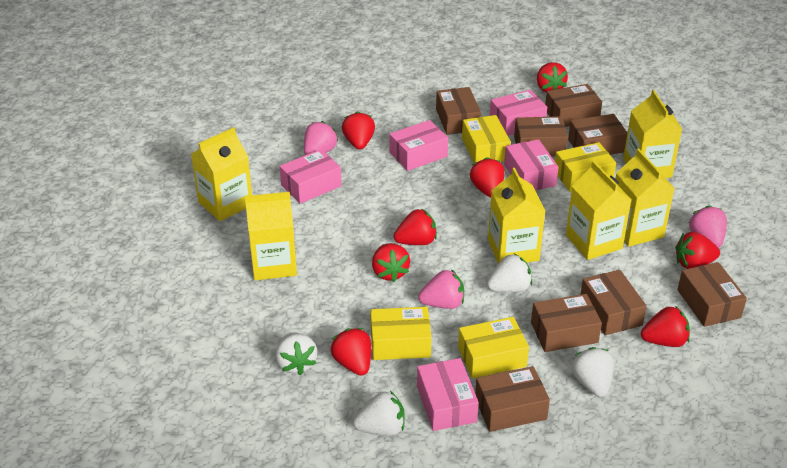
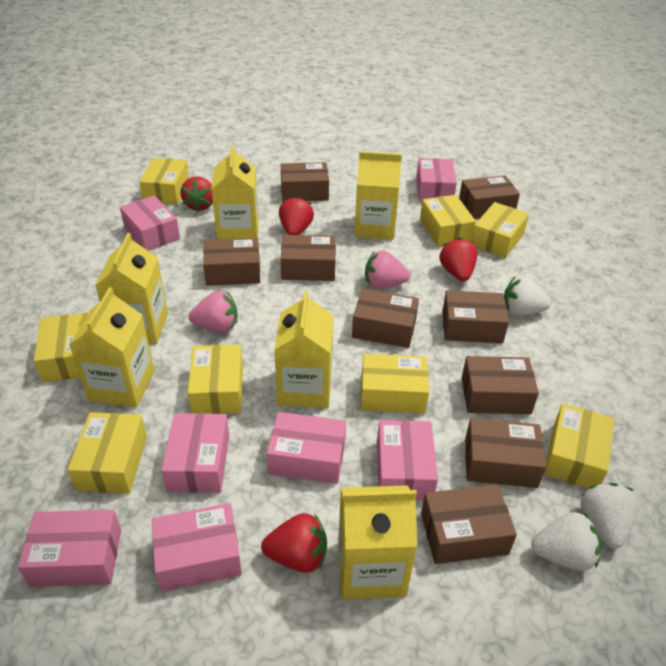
brown box: 8 -> 9
pink box: 5 -> 7
pink strawberry: 3 -> 2
red strawberry: 8 -> 4
white strawberry: 4 -> 3
yellow box: 4 -> 8

